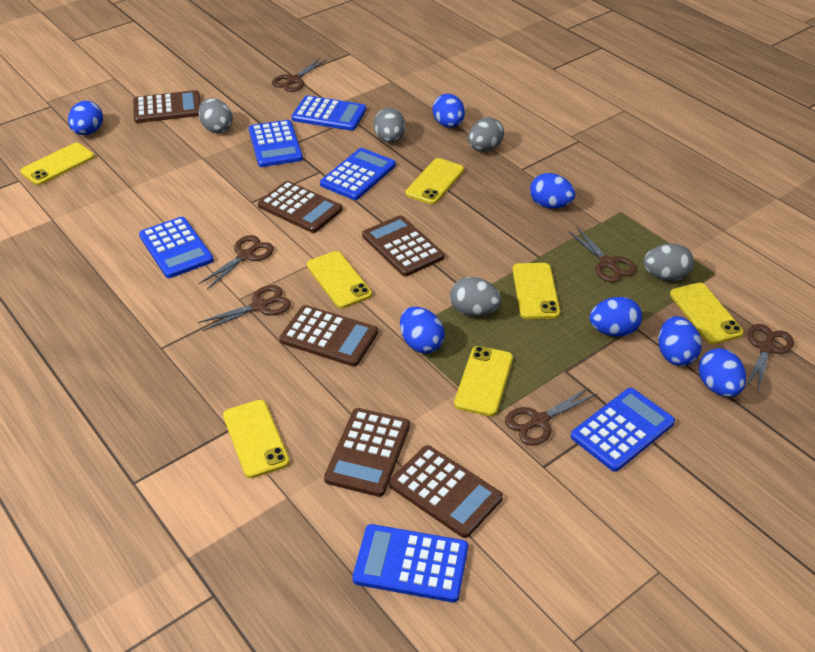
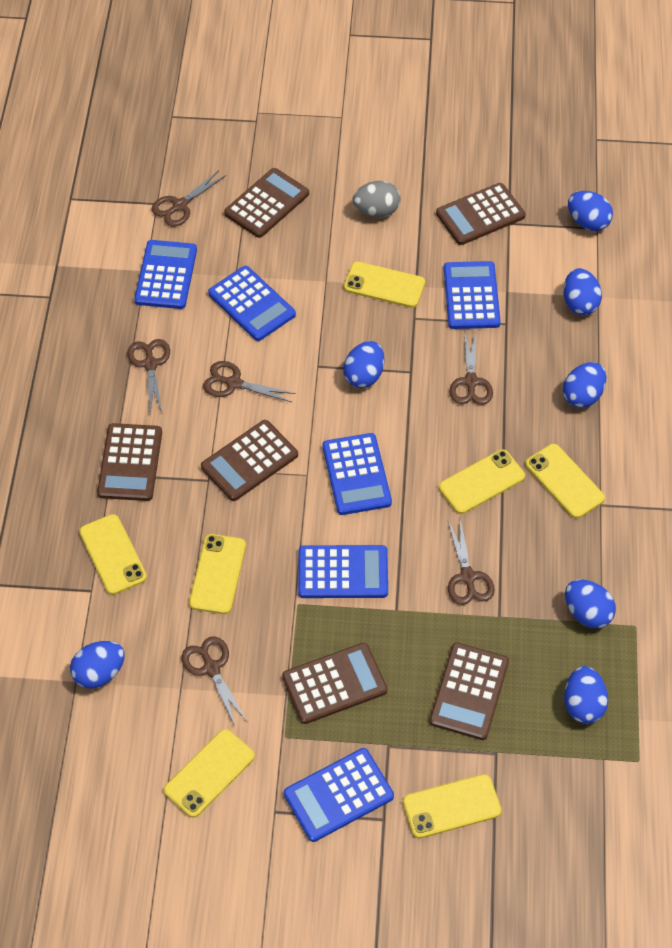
grey egg: 5 -> 1

